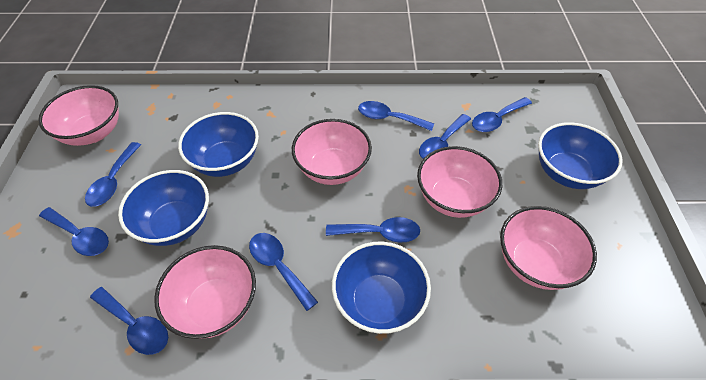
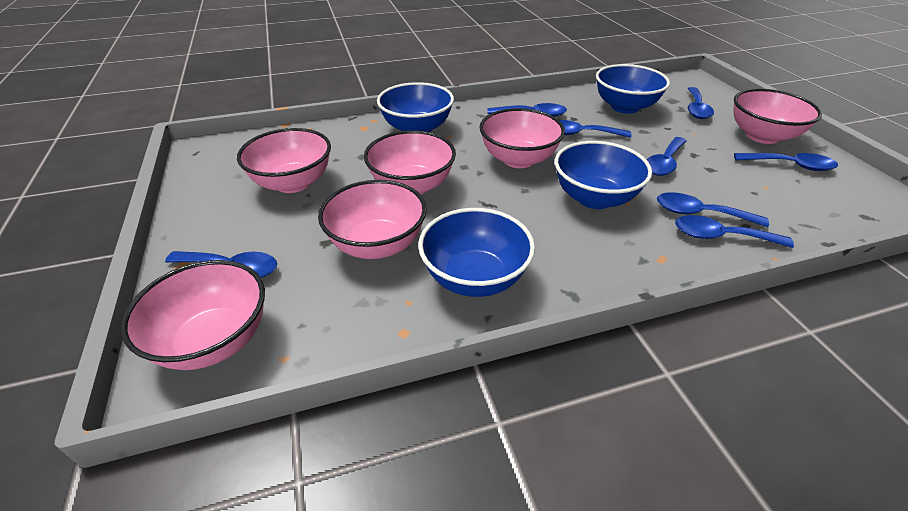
pink bowl: 5 -> 6

